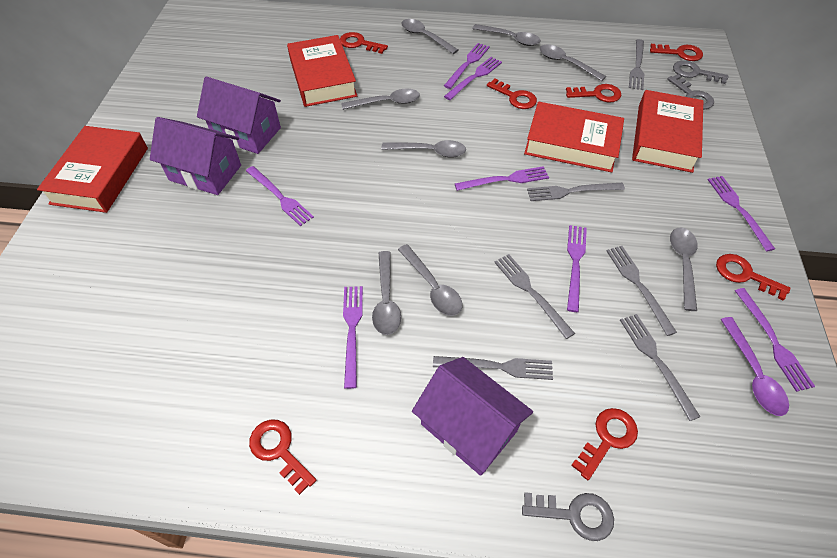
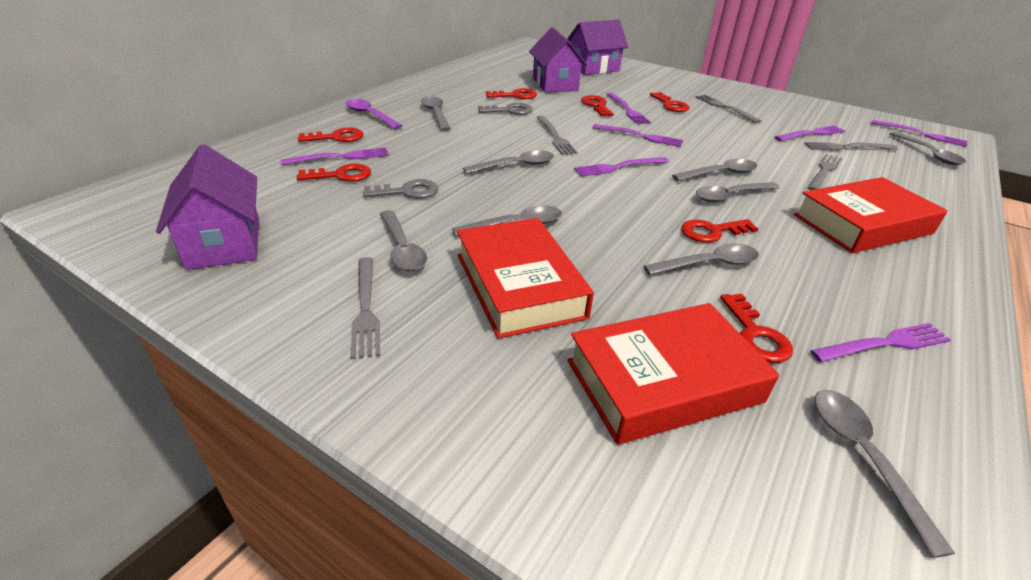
grey fork: 6 -> 5
grey key: 3 -> 2
grey spoon: 8 -> 9
purple fork: 8 -> 7
red book: 4 -> 3

